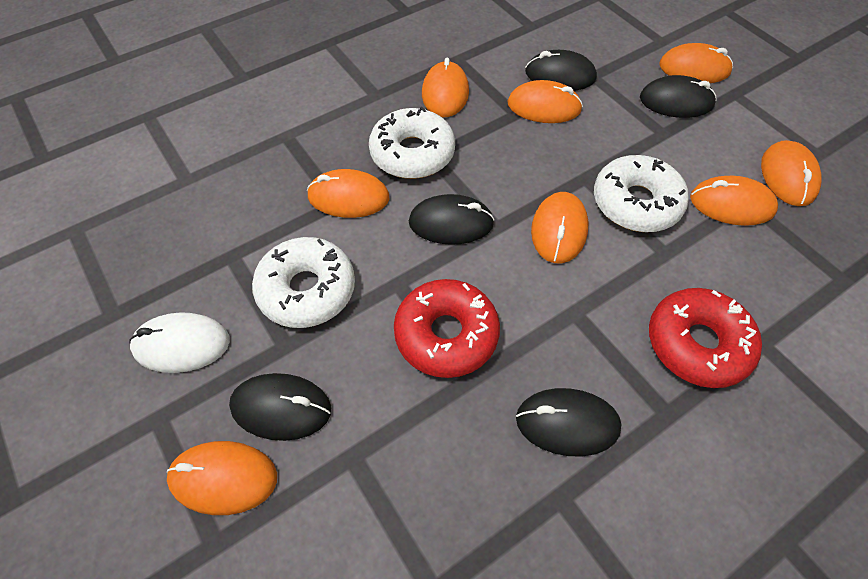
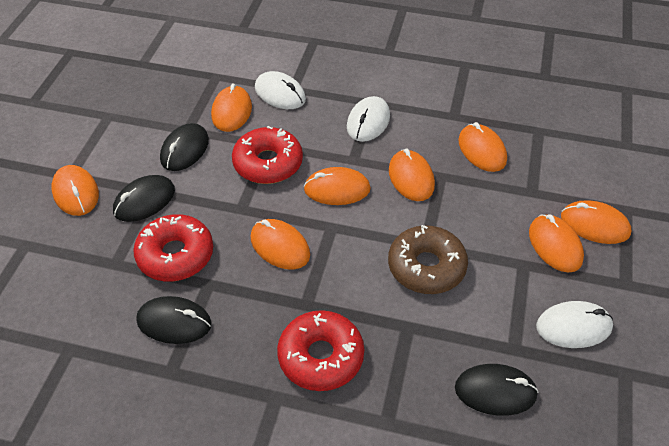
black mouse: 5 -> 4
brown donut: 0 -> 1
red donut: 2 -> 3
white donut: 3 -> 0
white mouse: 1 -> 3

